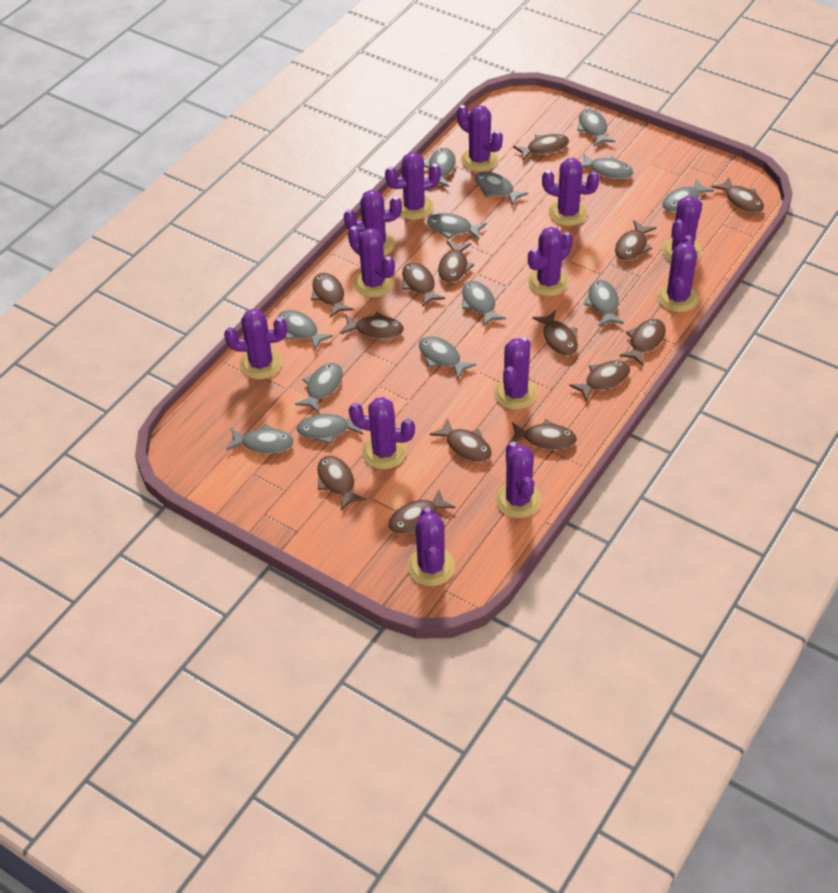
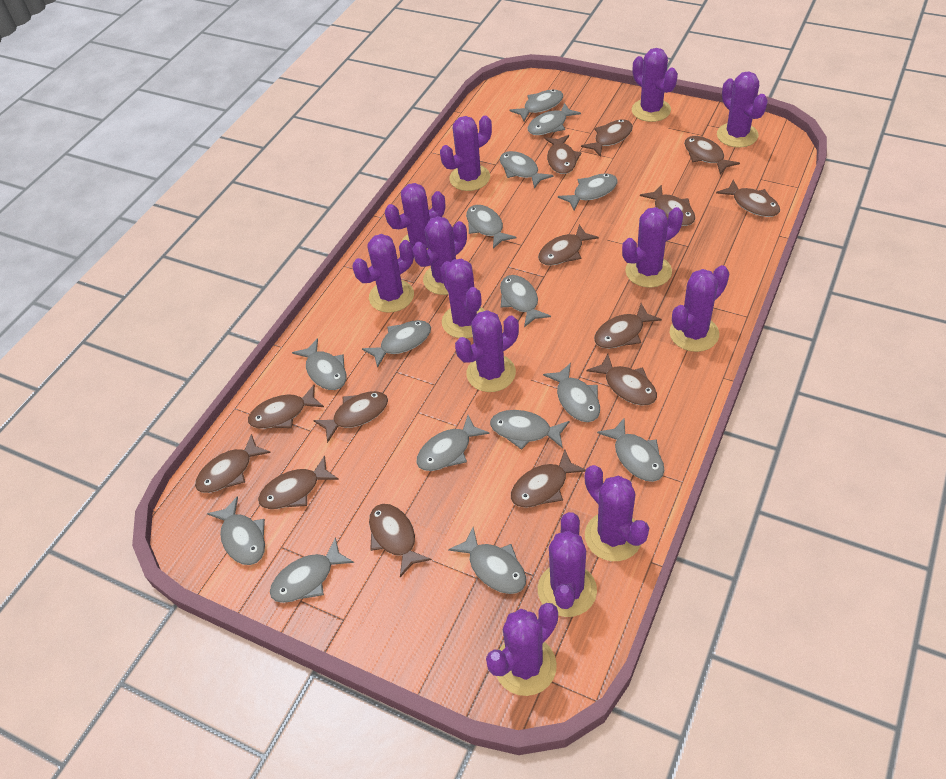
grey fish: 13 -> 15

